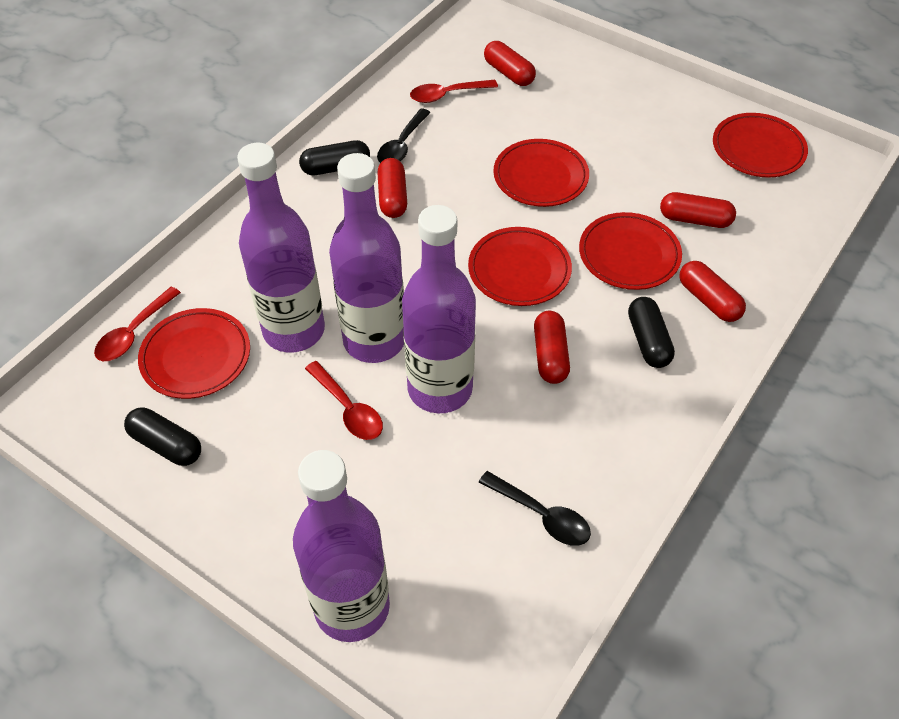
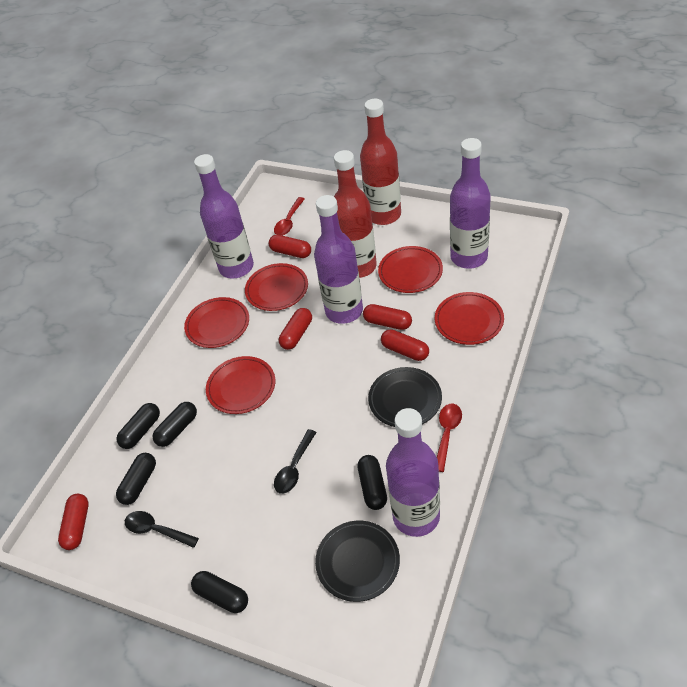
black capsule: 3 -> 5
black plate: 0 -> 2
red bottle: 0 -> 2
red spoon: 3 -> 2

